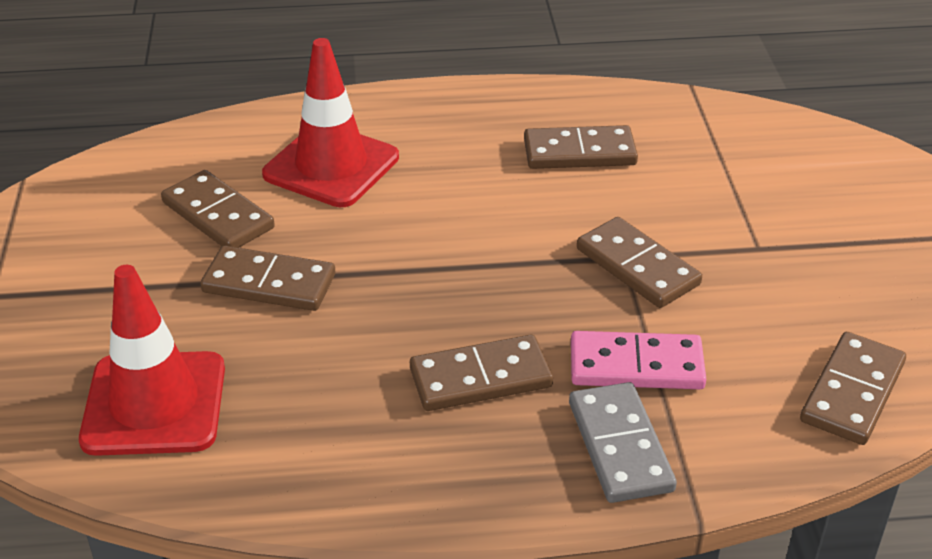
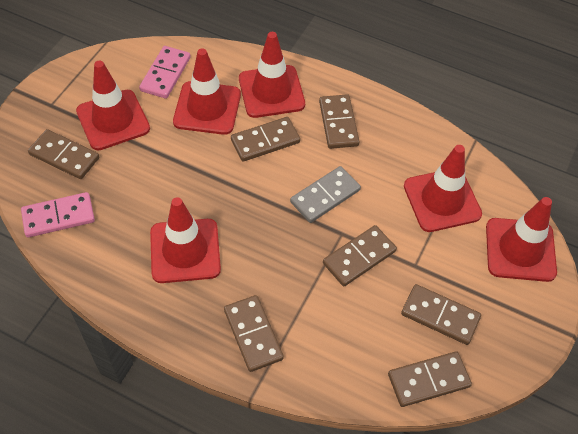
brown domino: 6 -> 7
pink domino: 1 -> 2
red traffic cone: 2 -> 6

